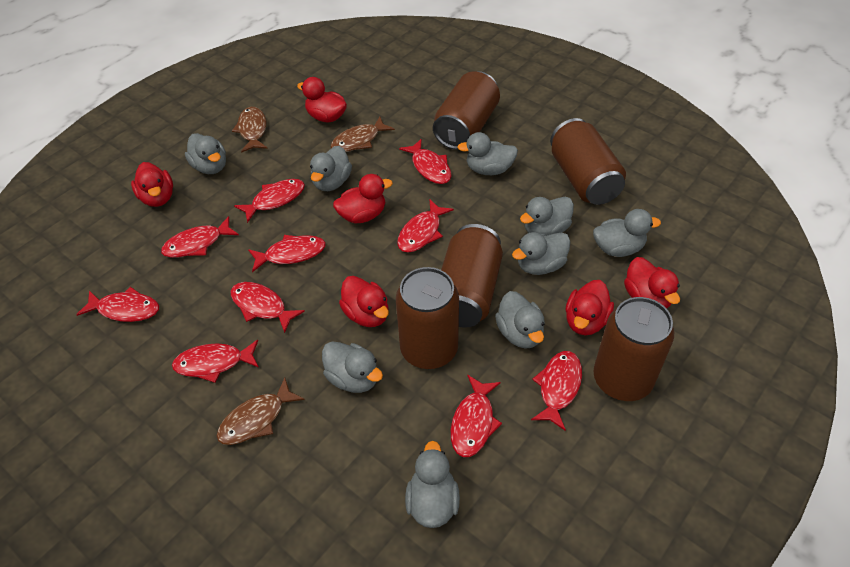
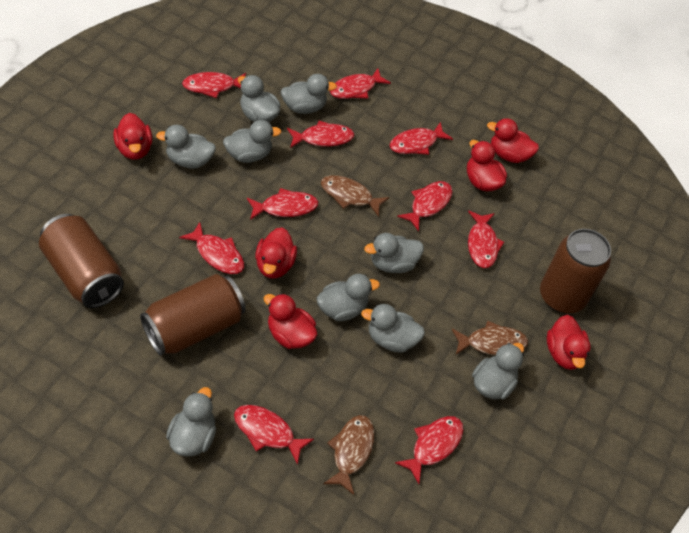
brown can: 5 -> 3

